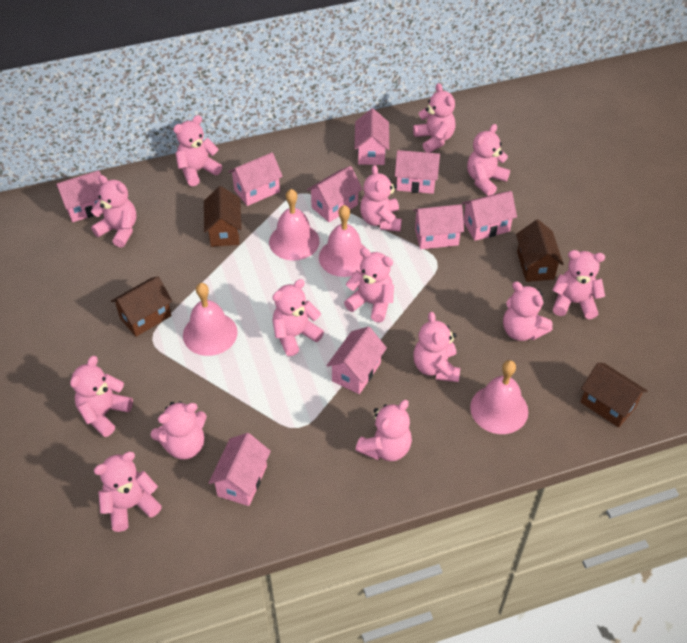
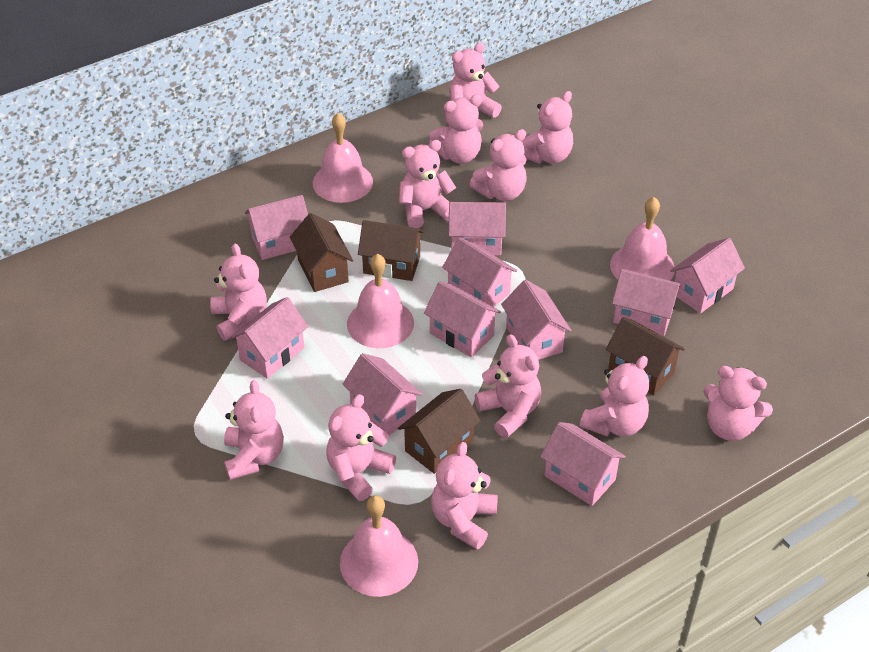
pink house: 9 -> 10
pink teddy bear: 14 -> 12

